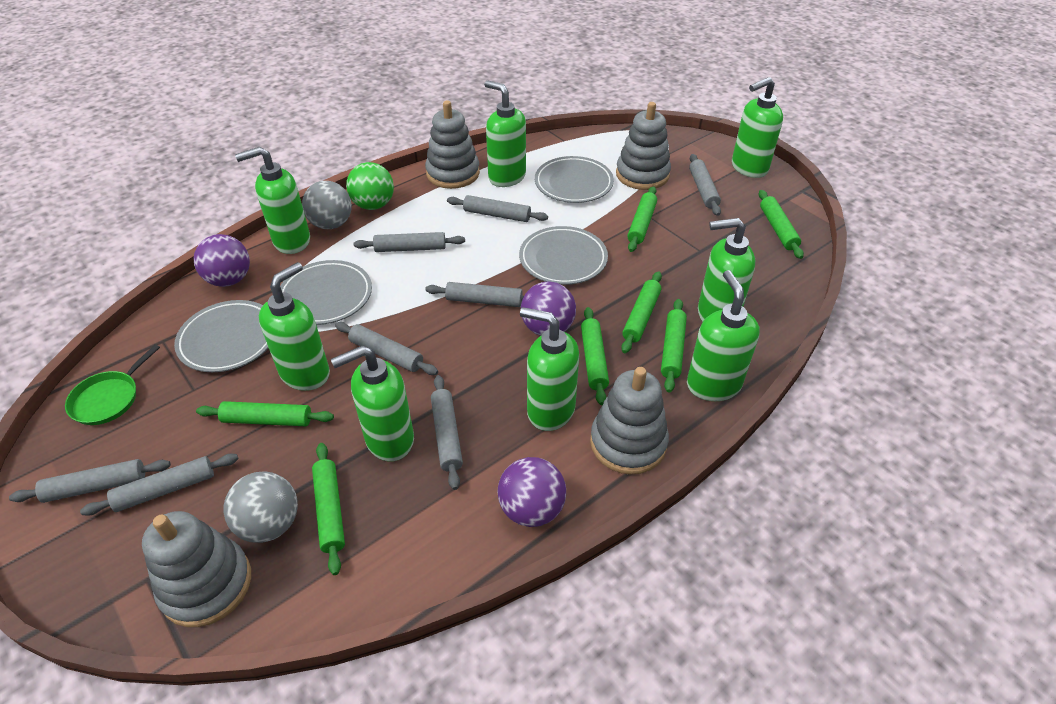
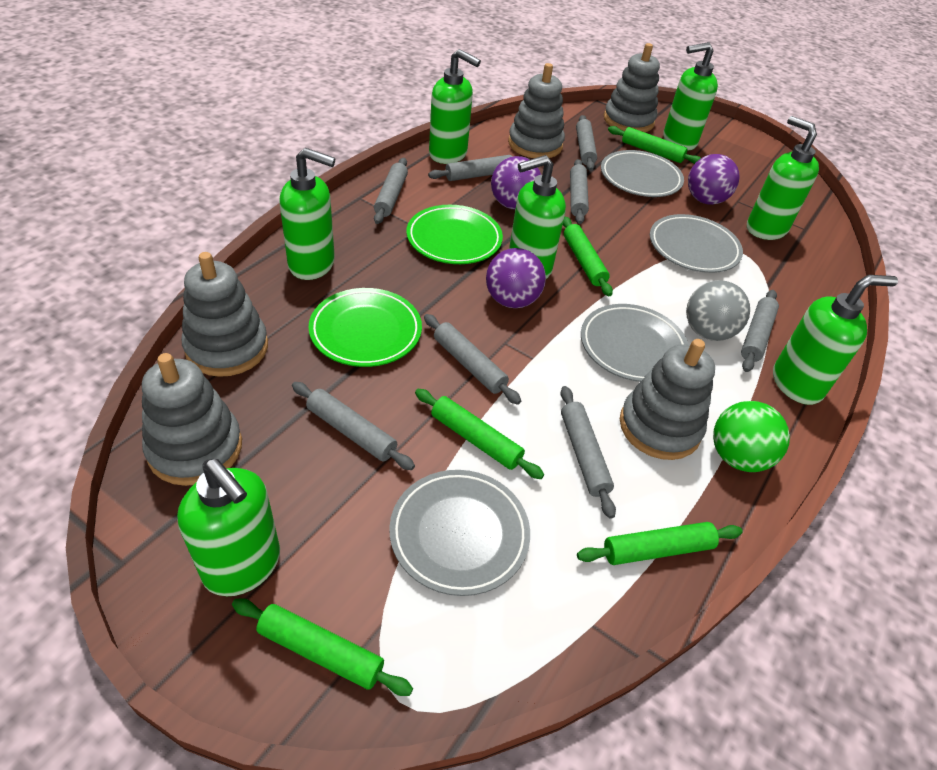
green pan: 1 -> 0
green plate: 0 -> 2
green rolling pin: 7 -> 5
green soap dispenser: 8 -> 7
grey ball: 2 -> 1
grey stacking toy: 4 -> 5

